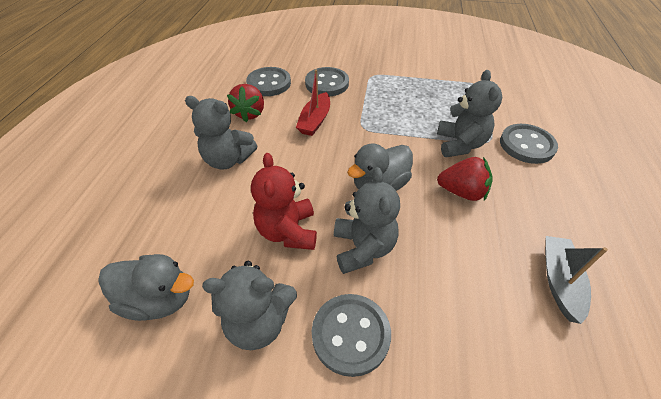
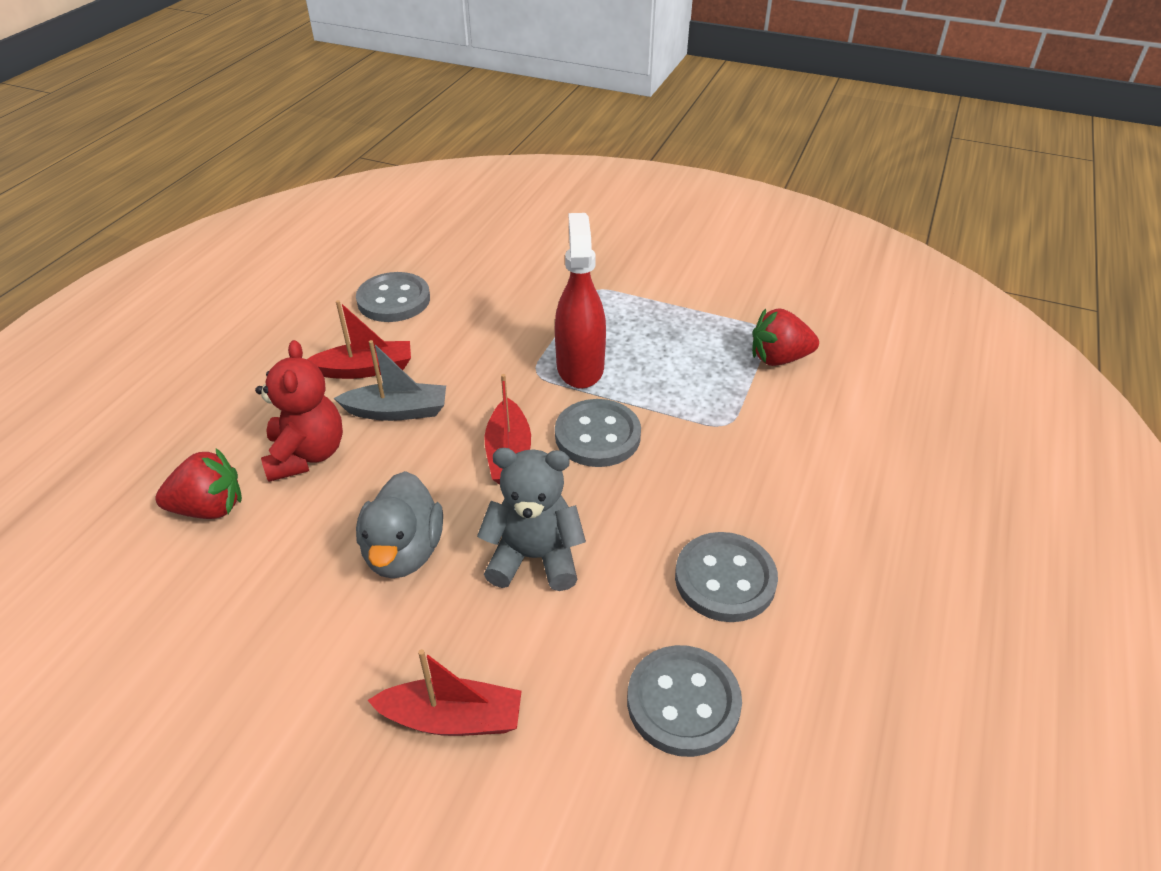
grey duck: 2 -> 1
grey teddy bear: 4 -> 1
red boat: 1 -> 3
red spray bottle: 0 -> 1

